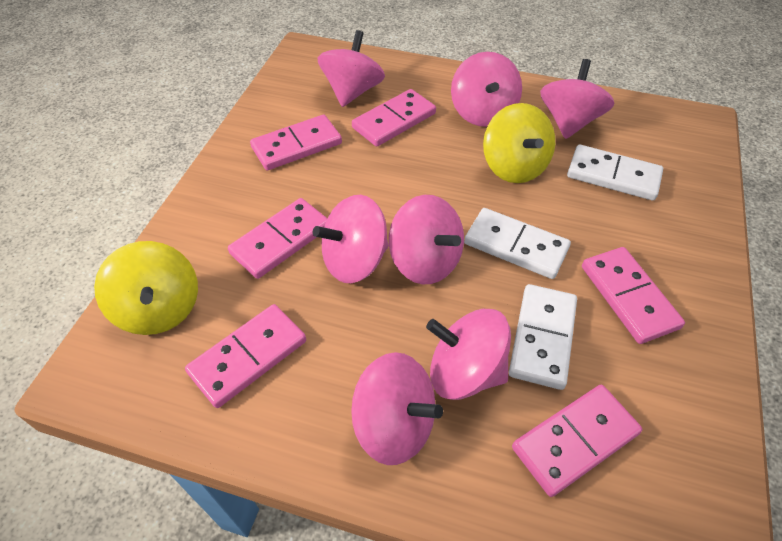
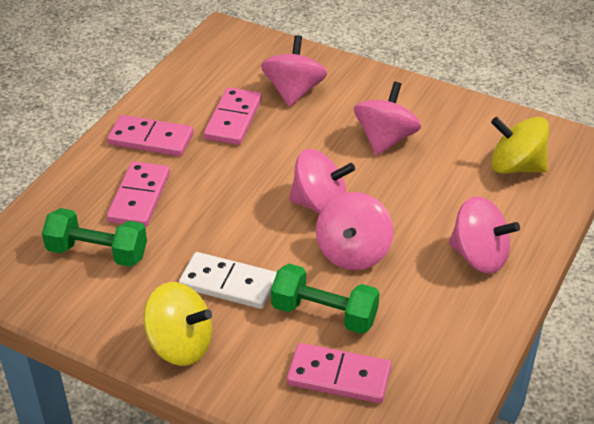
green dumbbell: 0 -> 2
pink domino: 6 -> 4
pink spinning top: 7 -> 5
white domino: 3 -> 1

